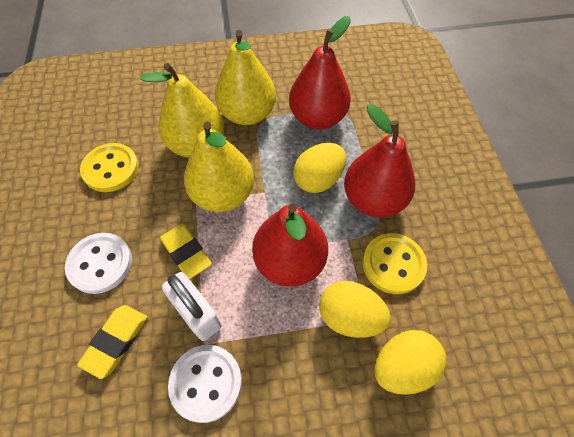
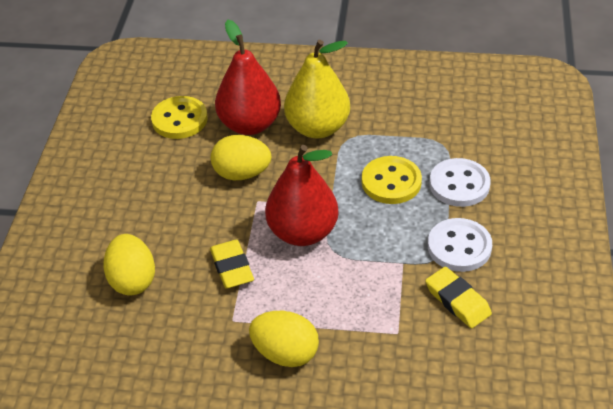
red pear: 3 -> 2
white padlock: 1 -> 0
yellow pear: 3 -> 1

